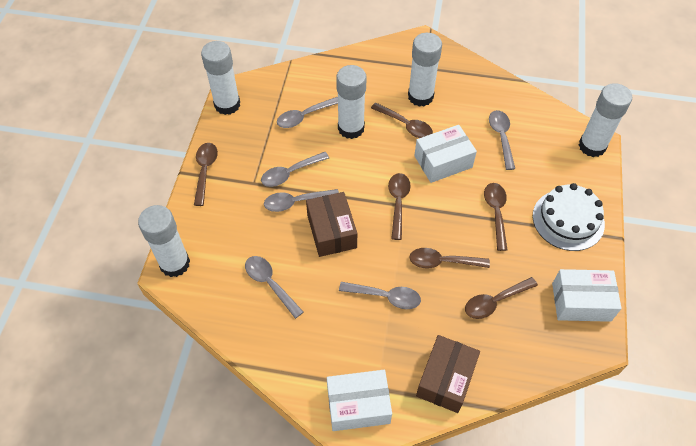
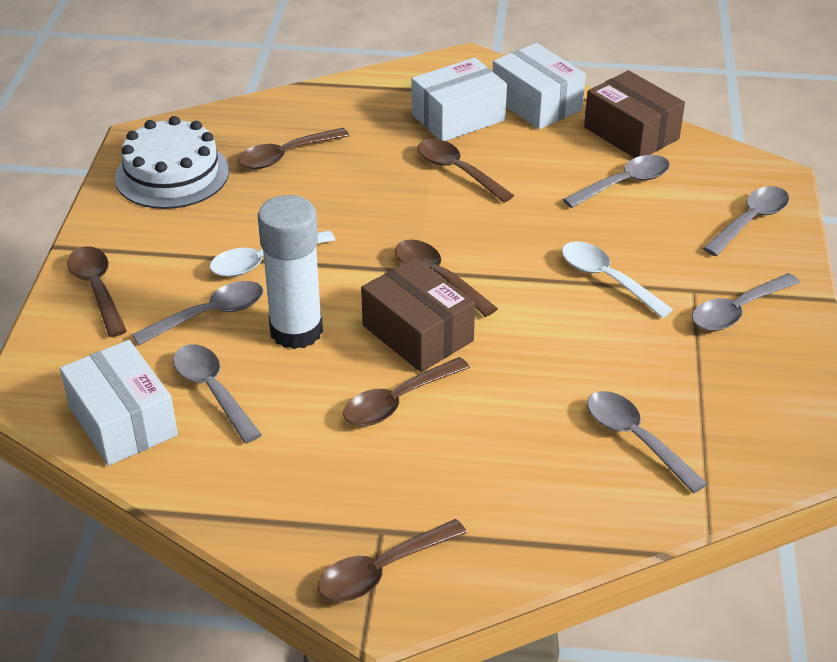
white glue stick: 5 -> 1
white spoon: 0 -> 2

